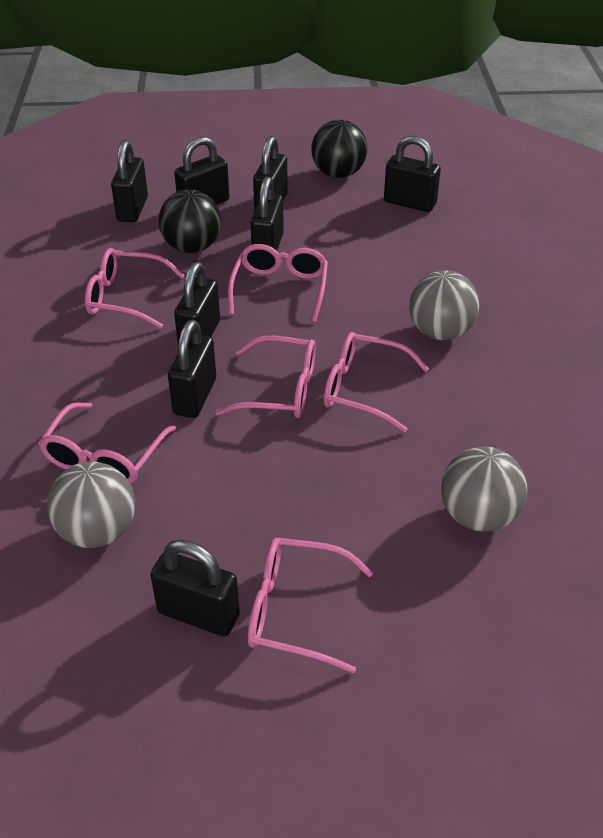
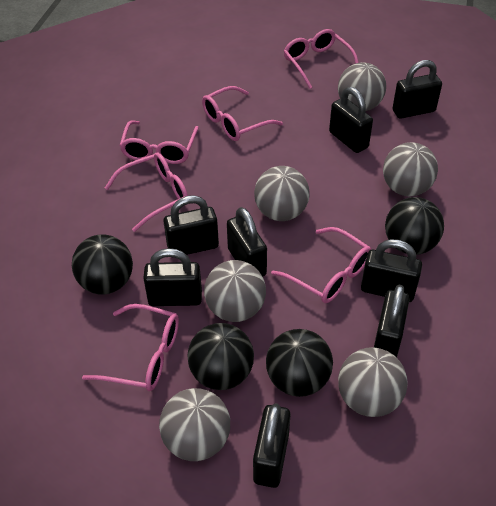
black ball: 2 -> 4
grey ball: 3 -> 6

